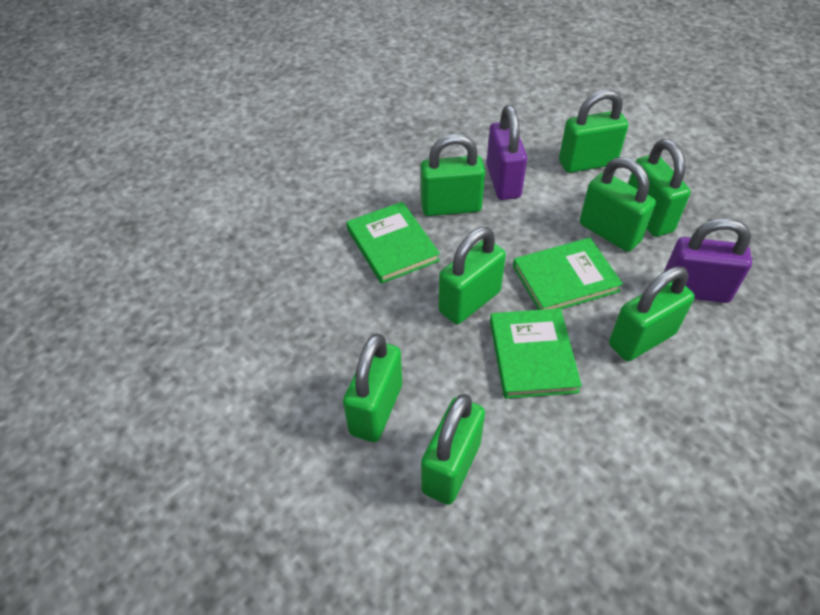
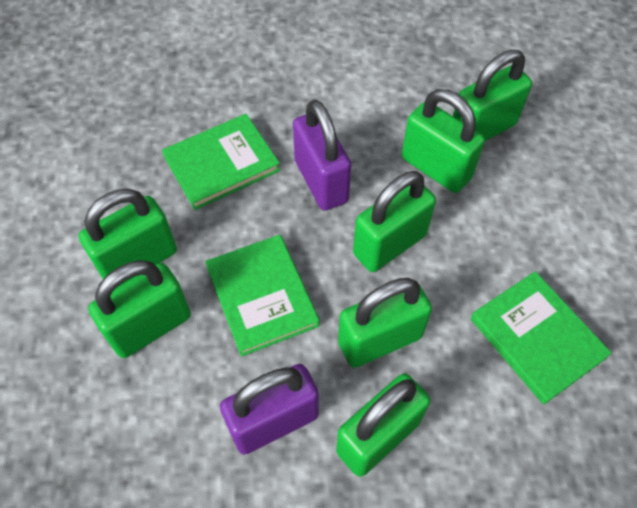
green padlock: 8 -> 7

